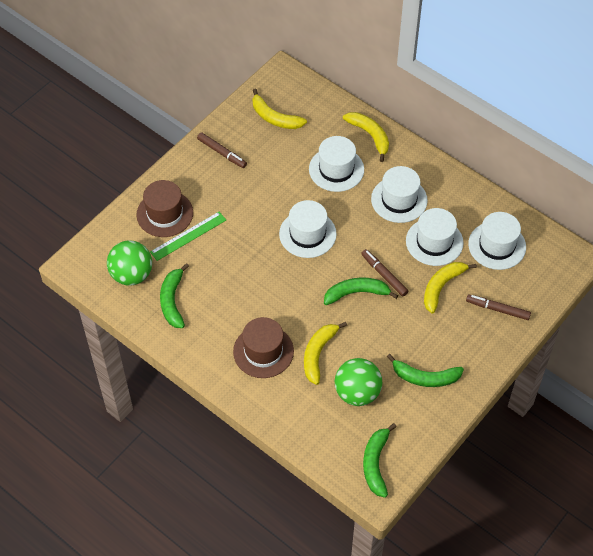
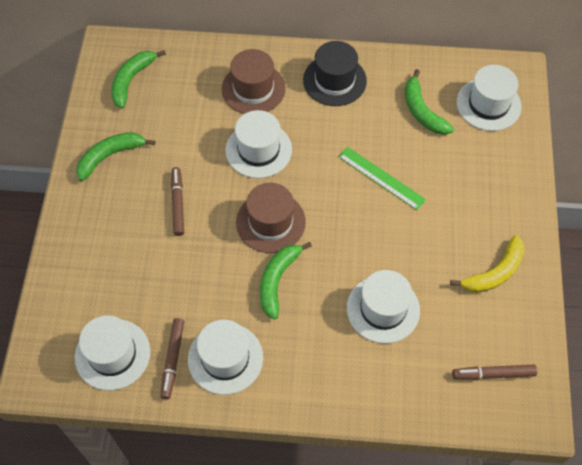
black hat: 0 -> 1
green ball: 2 -> 0
yellow banana: 4 -> 1

